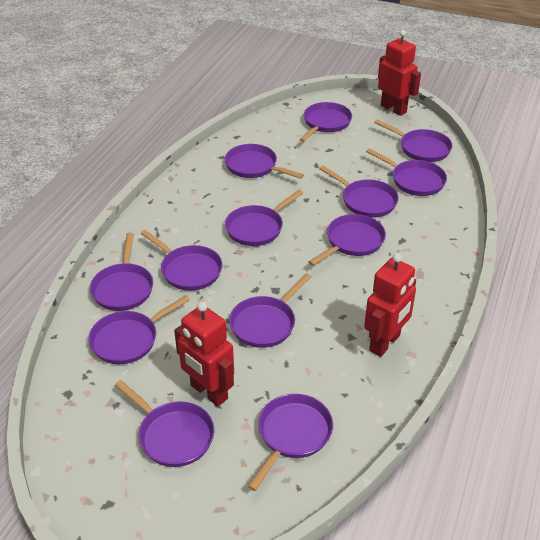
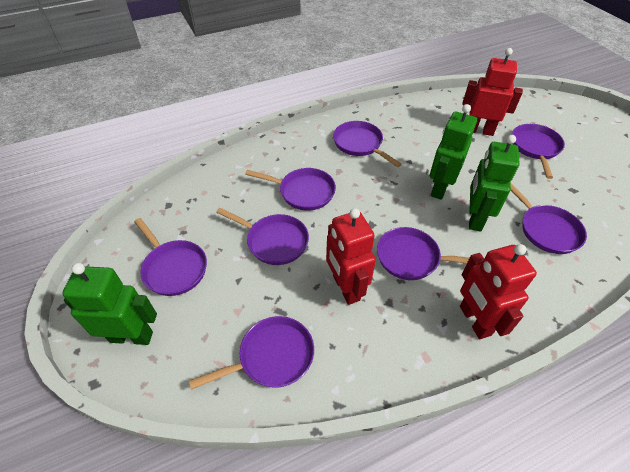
green robot: 0 -> 3
purple pan: 13 -> 8

